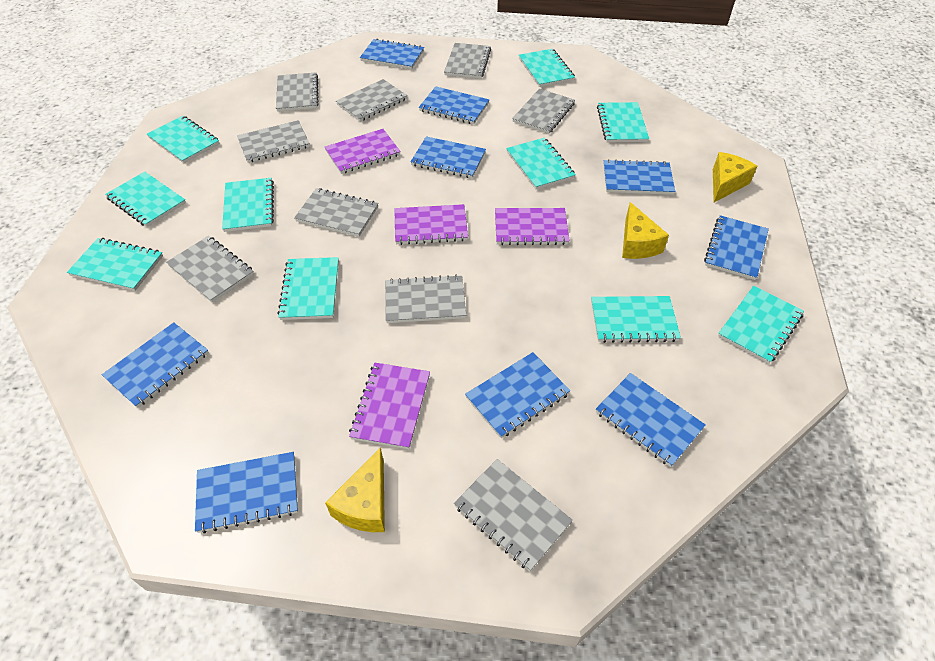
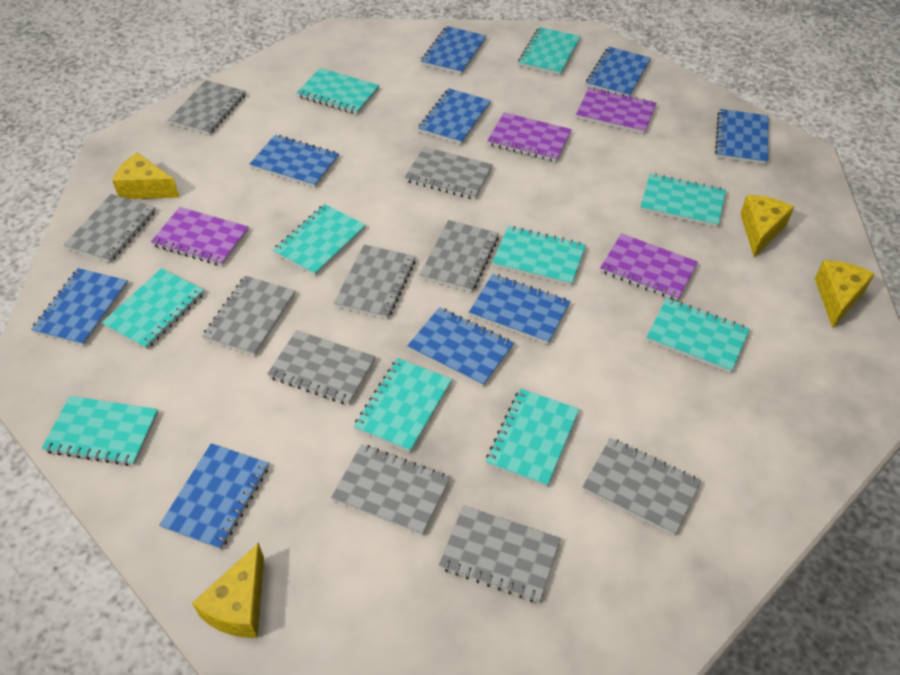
grey notebook: 9 -> 10
yellow cheese: 3 -> 4

